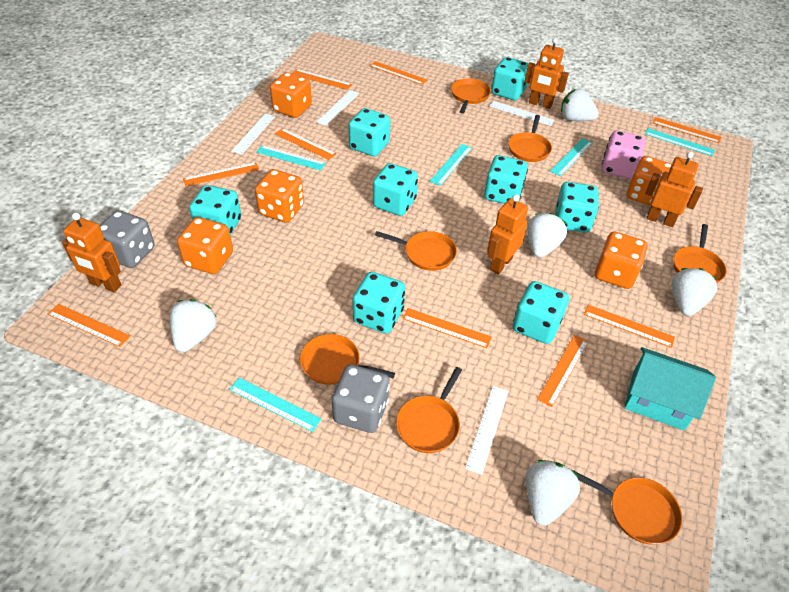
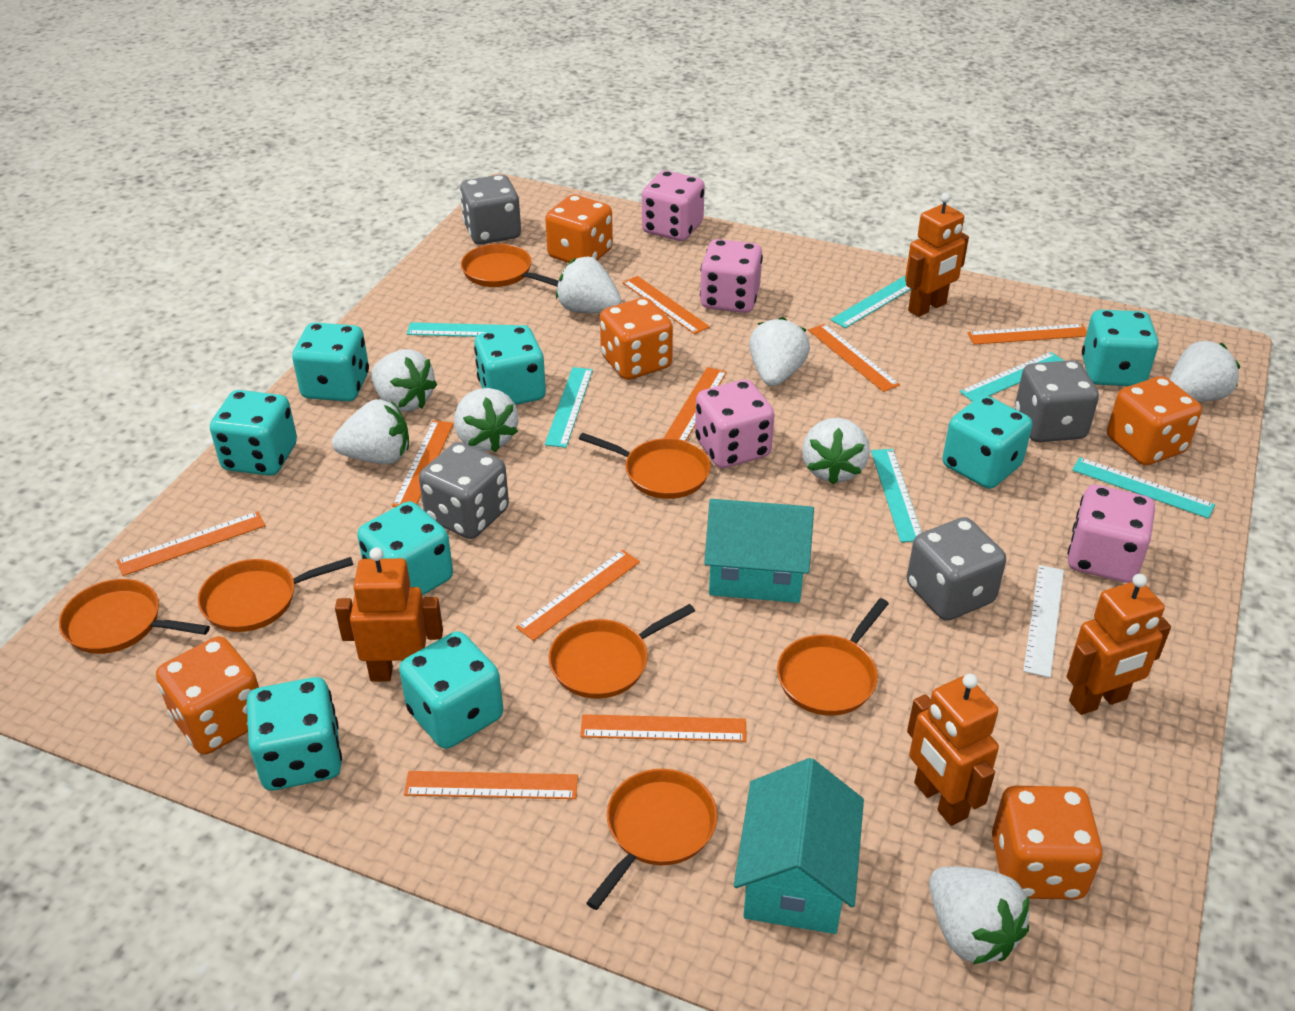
grey dice: 2 -> 4
pink dice: 1 -> 4
turquoise house: 1 -> 2
turquoise ruler: 5 -> 6
white ruler: 4 -> 1
white strawberry: 5 -> 8

